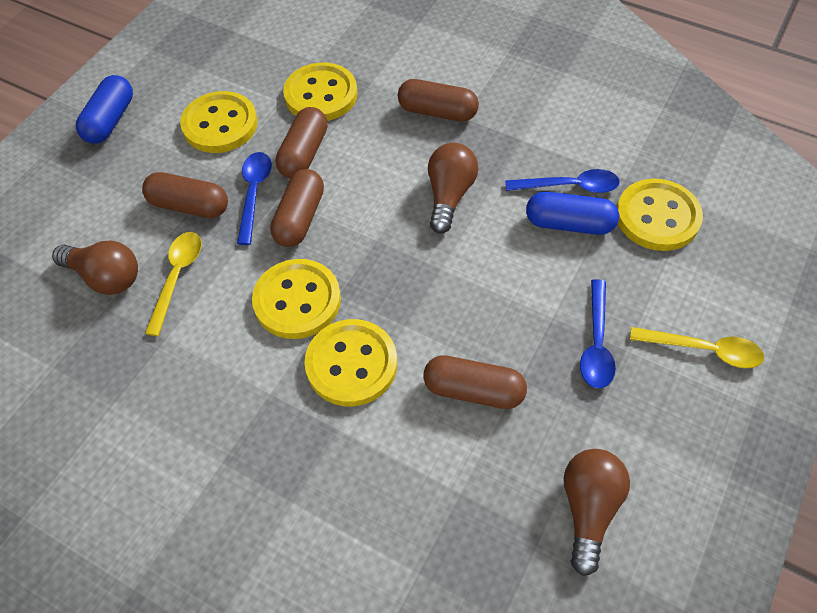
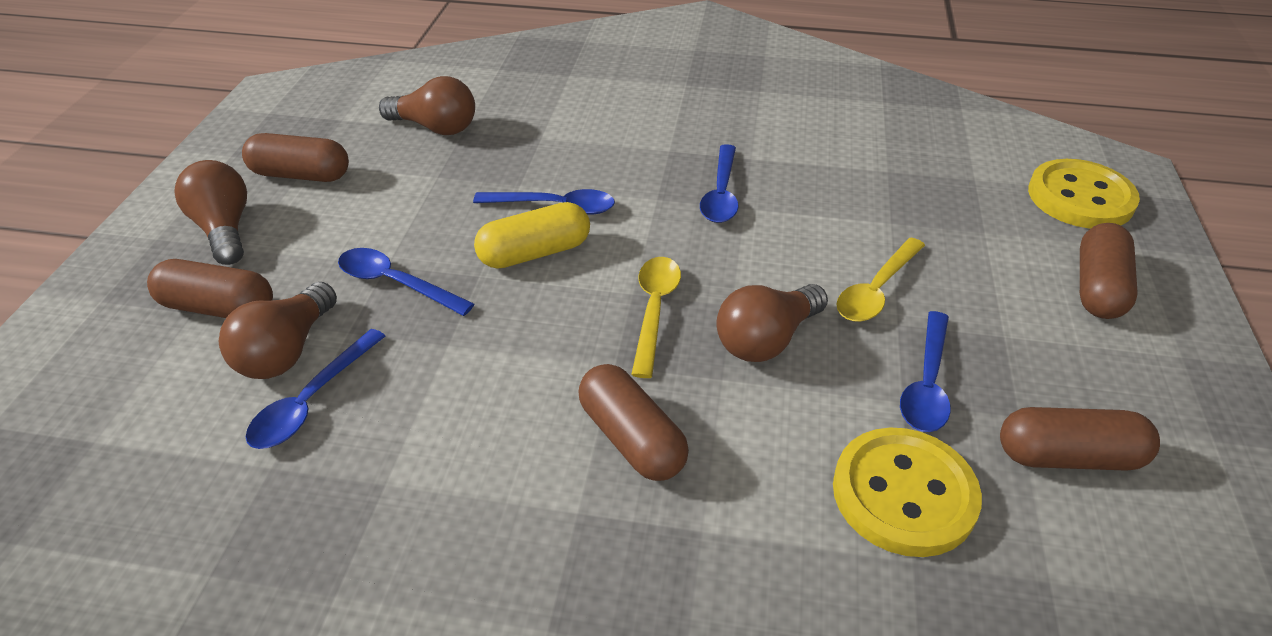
blue capsule: 2 -> 0
blue spoon: 3 -> 5
brown light bulb: 3 -> 4
yellow button: 5 -> 2
yellow capsule: 0 -> 1

